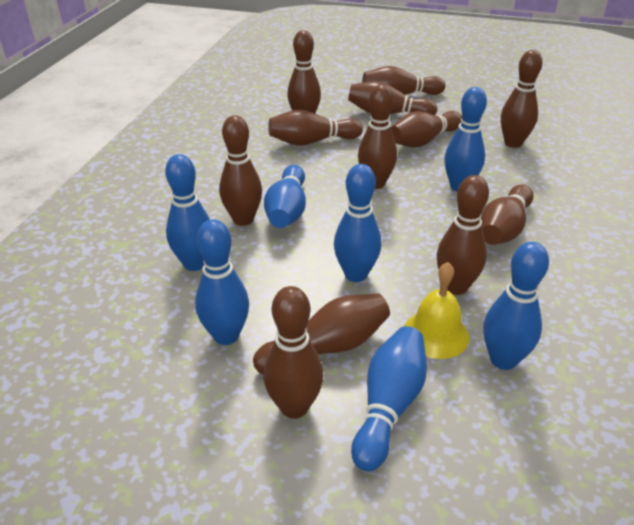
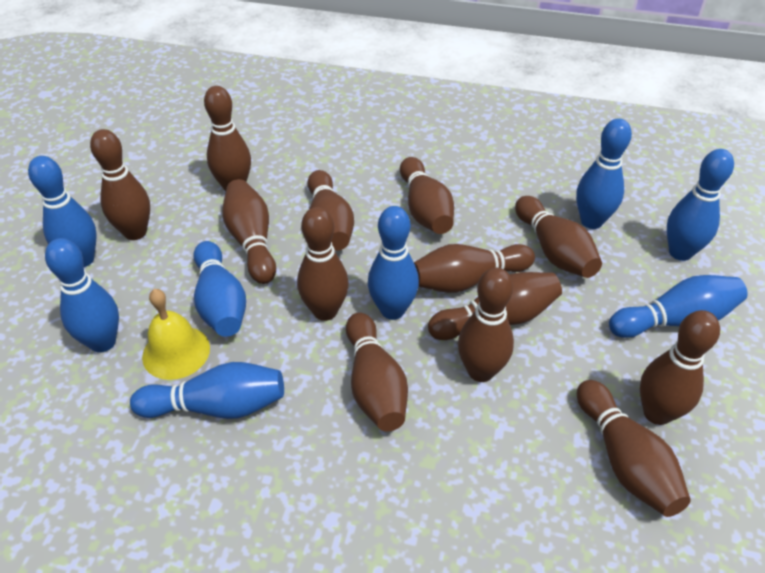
blue bowling pin: 7 -> 8
brown bowling pin: 12 -> 13

